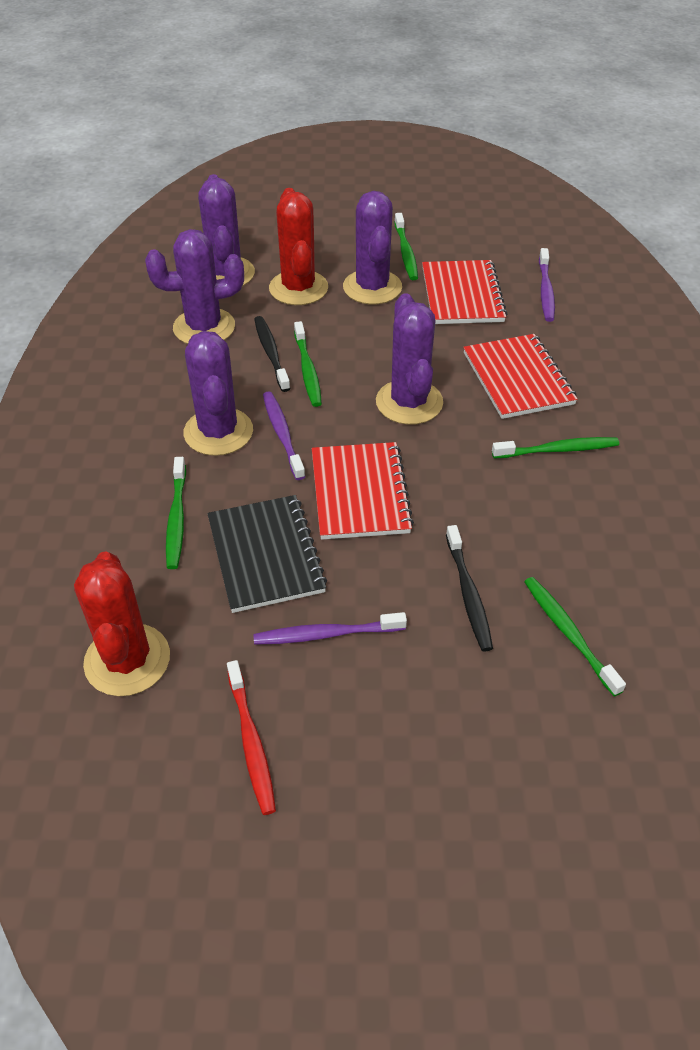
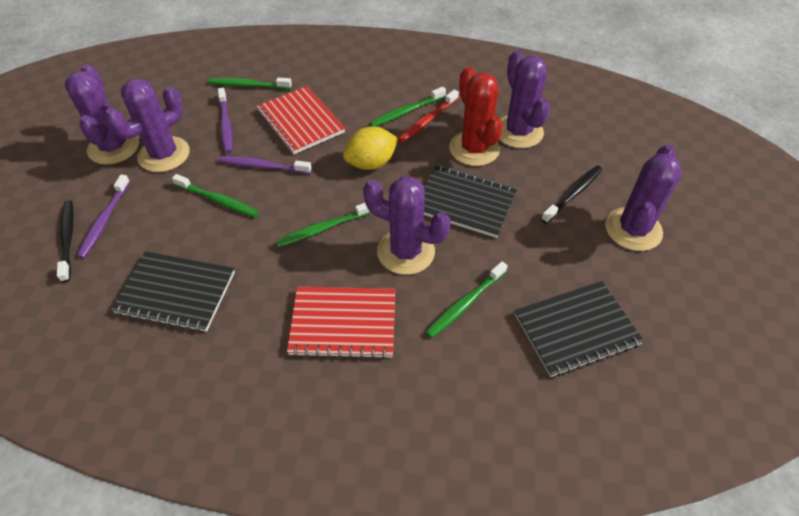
black notebook: 1 -> 3
red cactus: 2 -> 1
red notebook: 3 -> 2
yellow lemon: 0 -> 1

